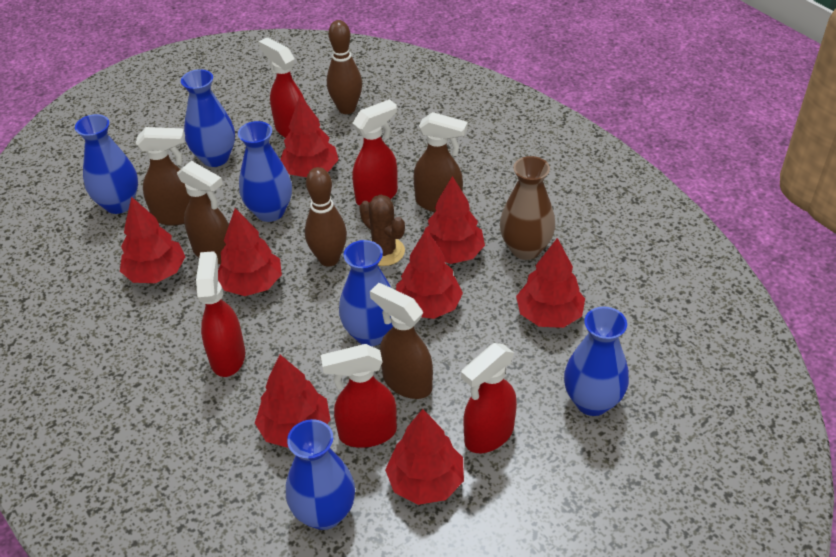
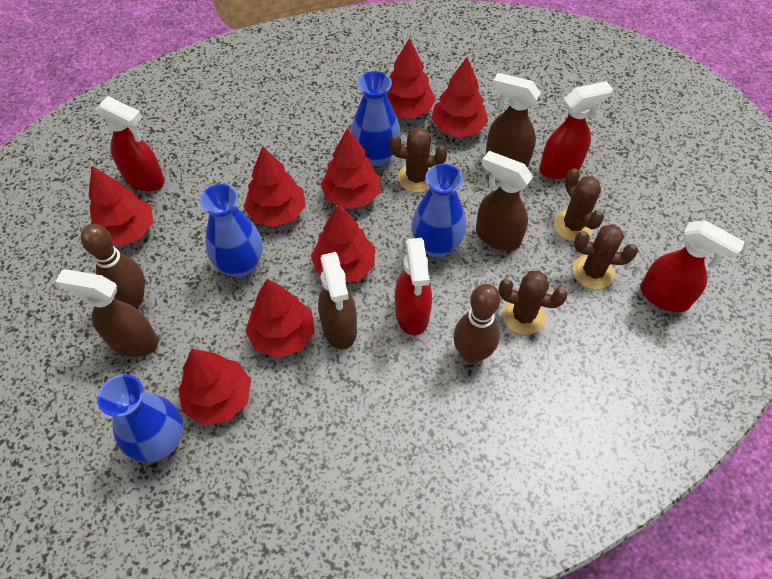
blue vase: 6 -> 4
brown cactus: 1 -> 4
brown vase: 1 -> 0
red spray bottle: 5 -> 4

